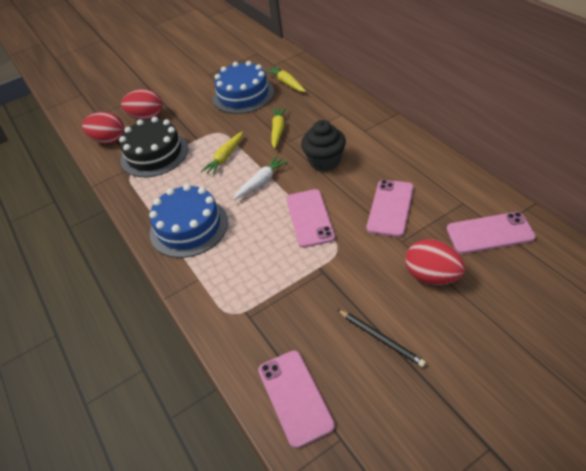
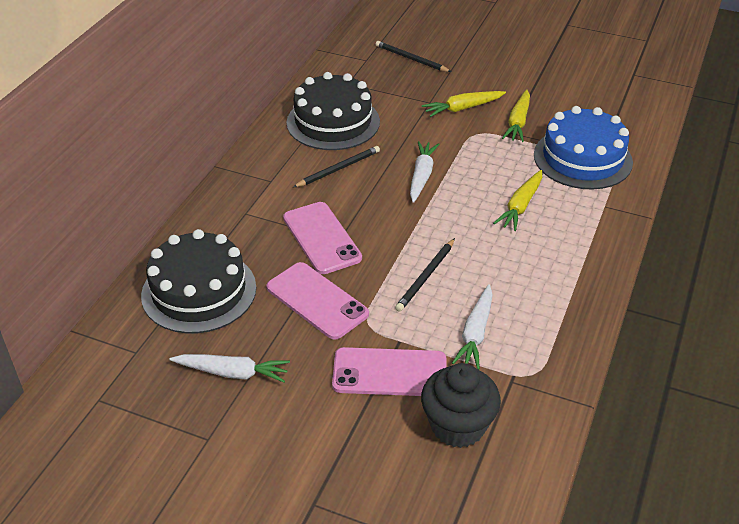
black cake: 1 -> 2
black pencil: 1 -> 3
blue cake: 2 -> 1
pink phone: 4 -> 3
red egg: 3 -> 0
white carrot: 1 -> 3

